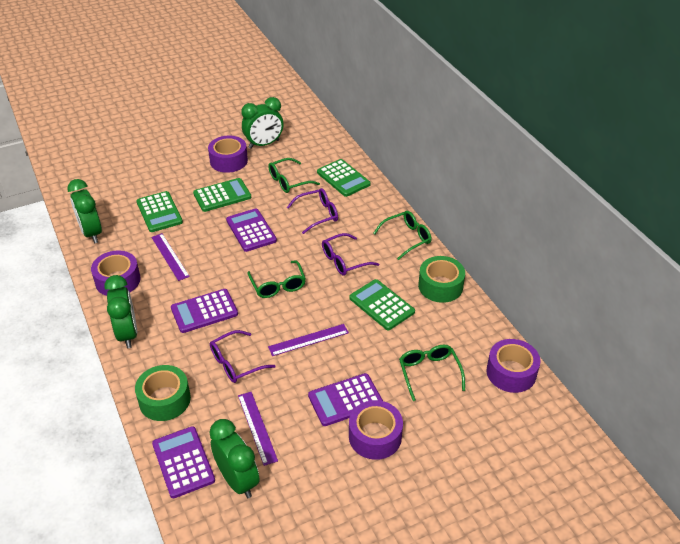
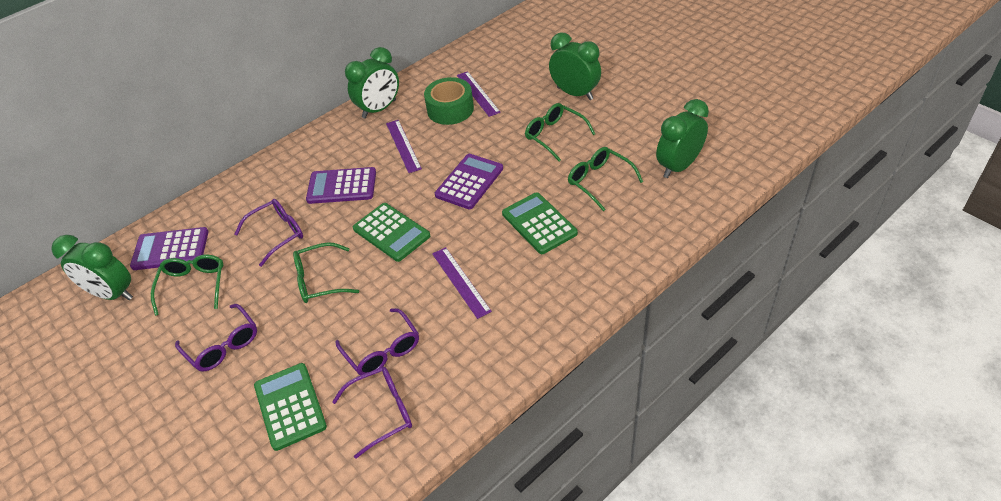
green calculator: 4 -> 3
green tape: 2 -> 1
purple calculator: 4 -> 3
purple glasses: 3 -> 4
purple tape: 4 -> 0

